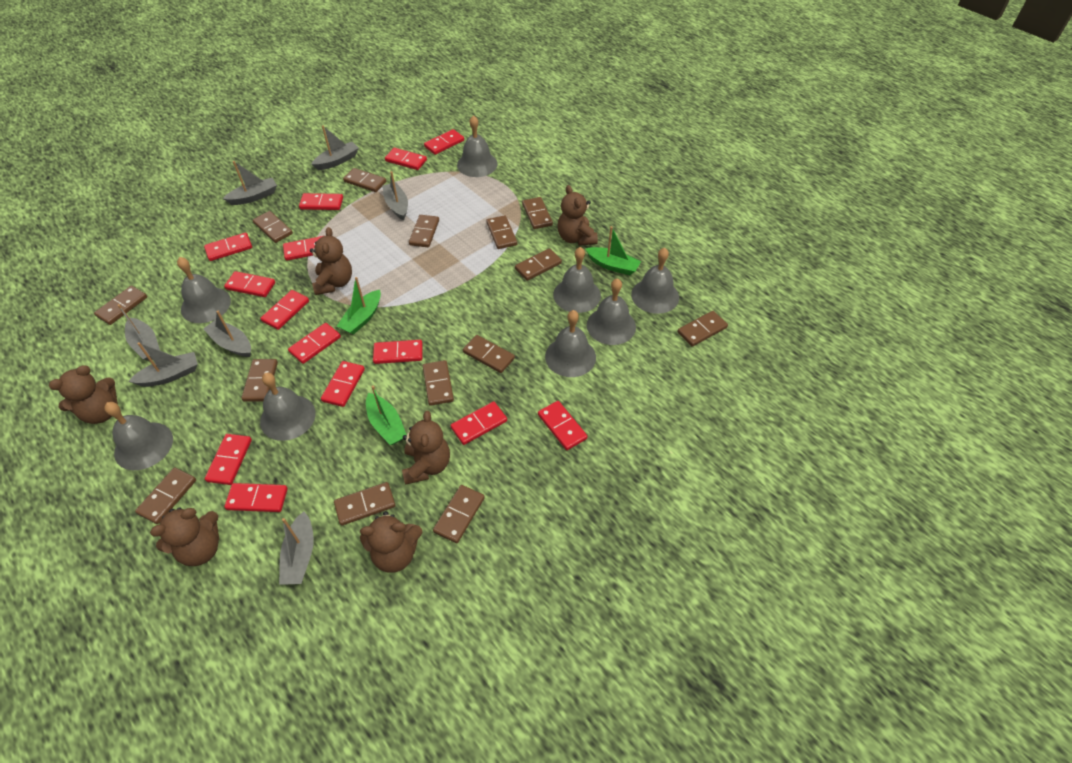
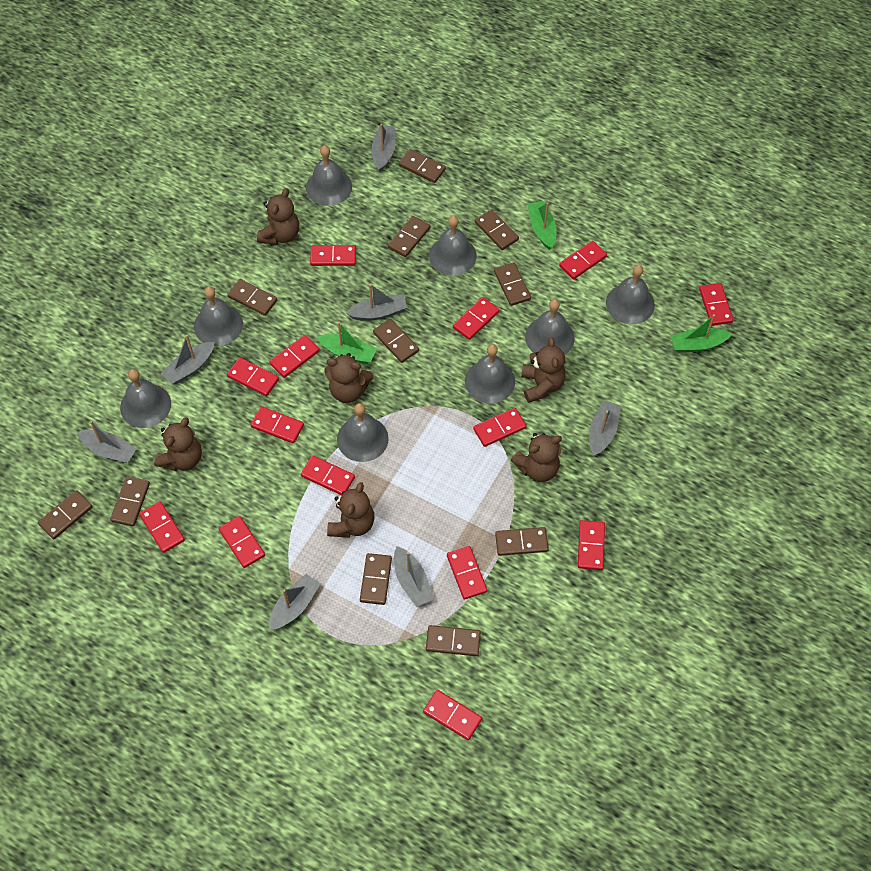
brown domino: 14 -> 11

